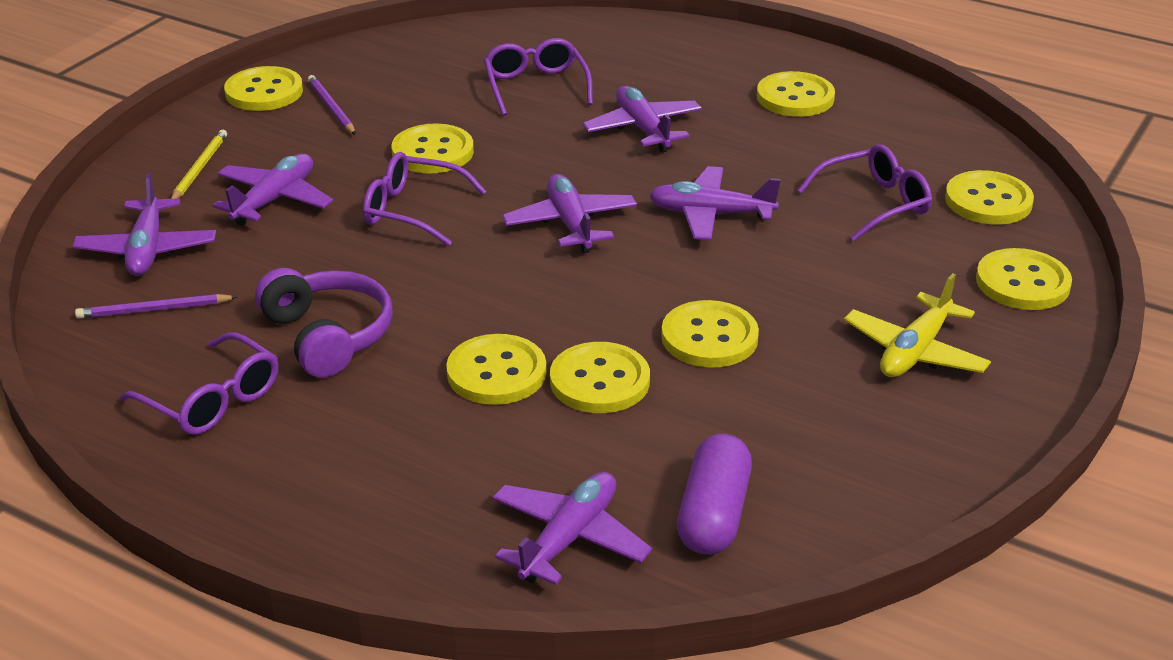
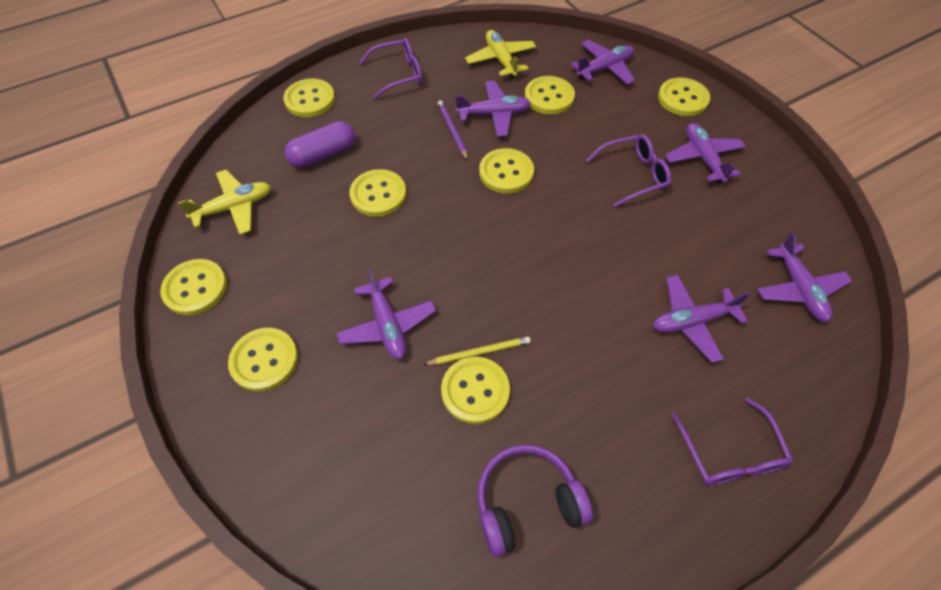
purple glasses: 4 -> 3
purple pencil: 2 -> 1
yellow plane: 1 -> 2

